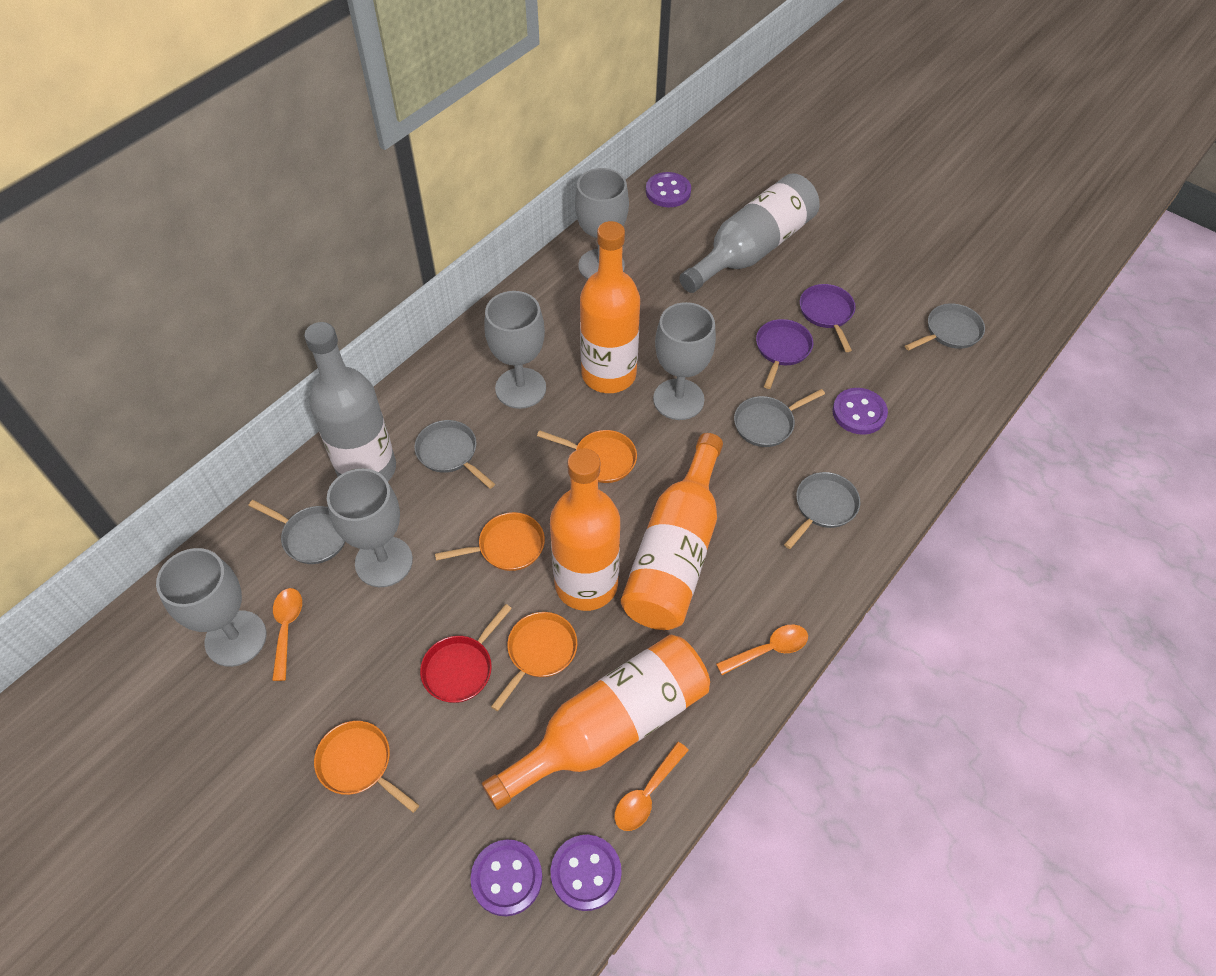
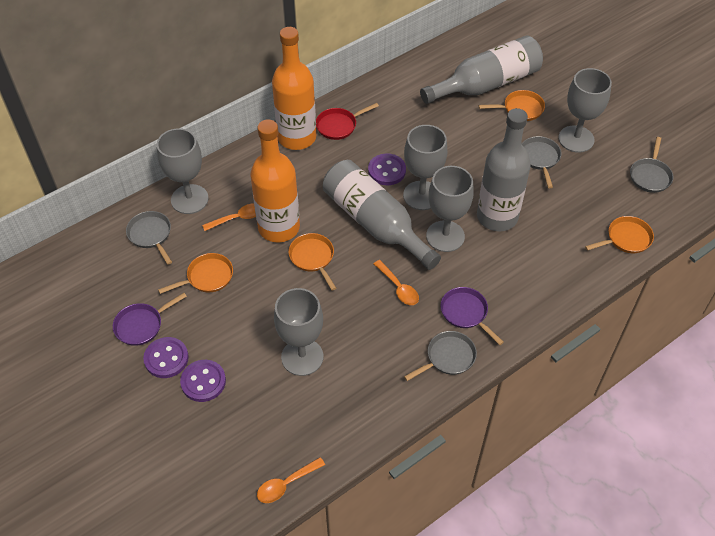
grey bottle: 2 -> 3
grey pan: 5 -> 4
orange bottle: 4 -> 2
purple button: 4 -> 3

